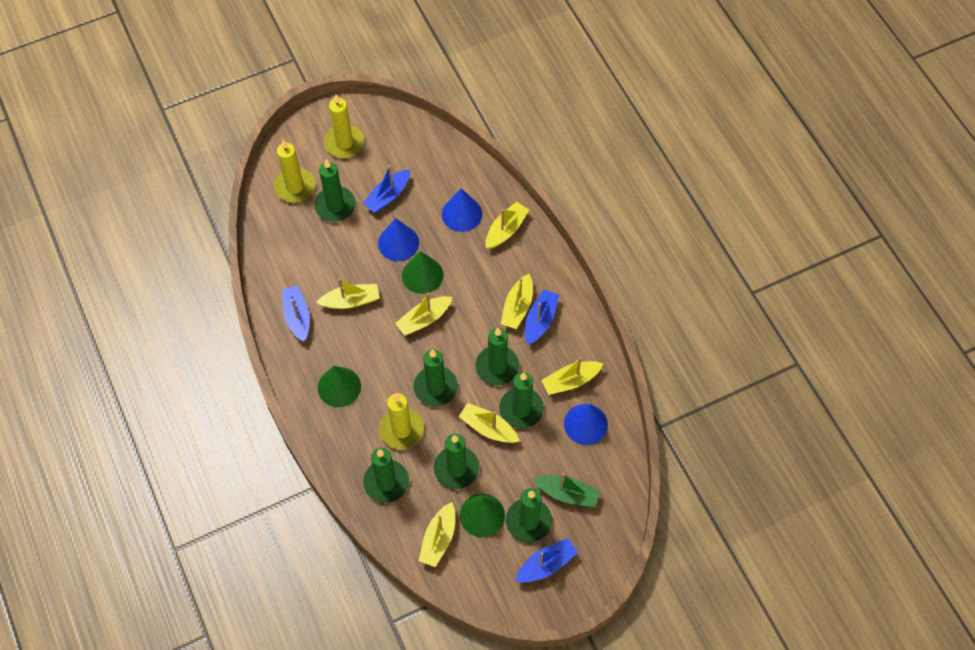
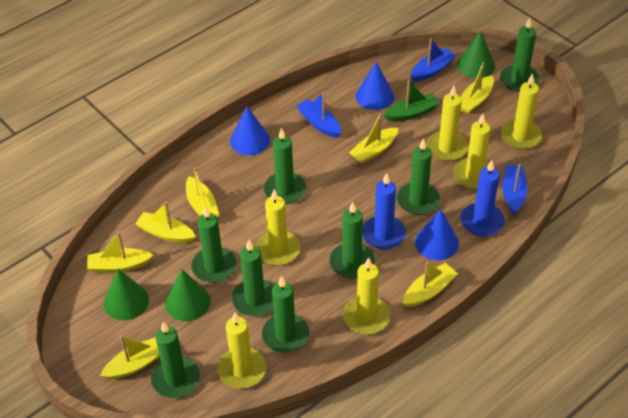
blue boat: 4 -> 3
blue candle: 0 -> 2
green candle: 7 -> 8
yellow candle: 3 -> 6

